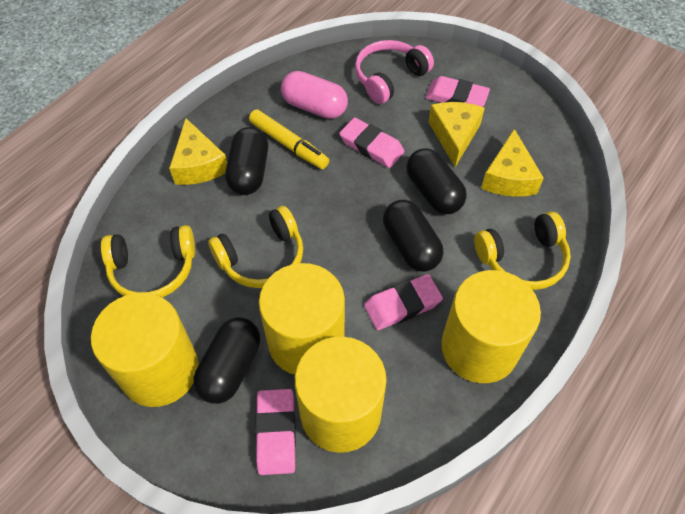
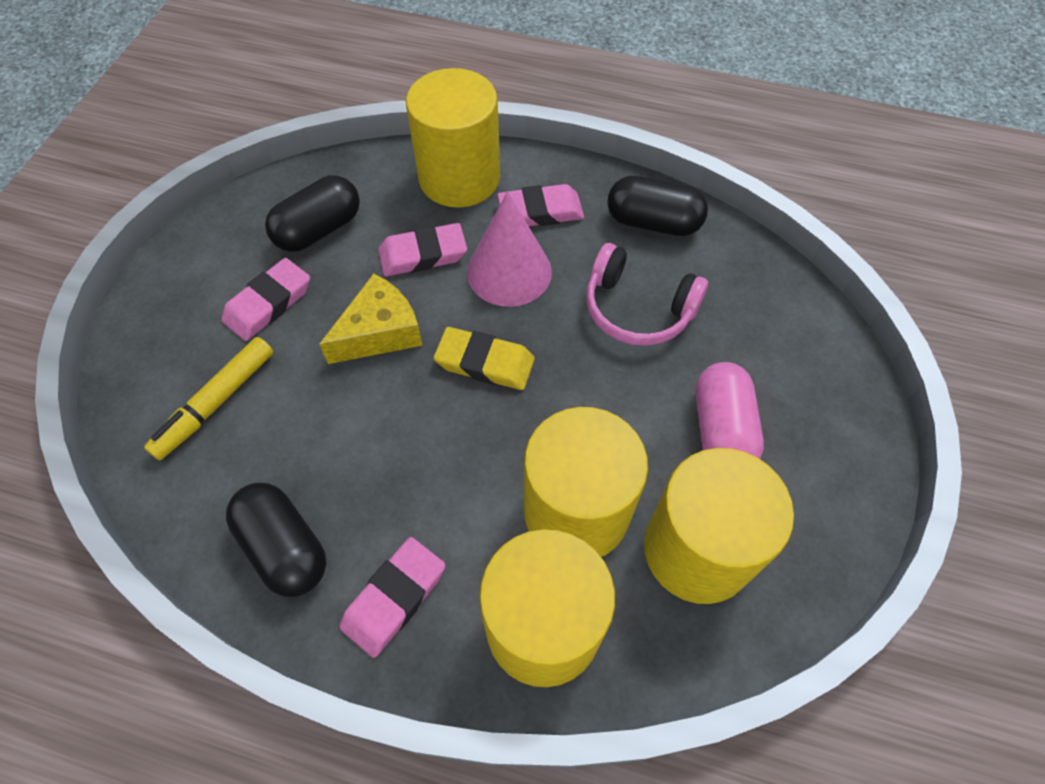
black capsule: 4 -> 3
pink cone: 0 -> 1
yellow cheese: 3 -> 1
yellow eraser: 0 -> 1
yellow headphones: 3 -> 0

